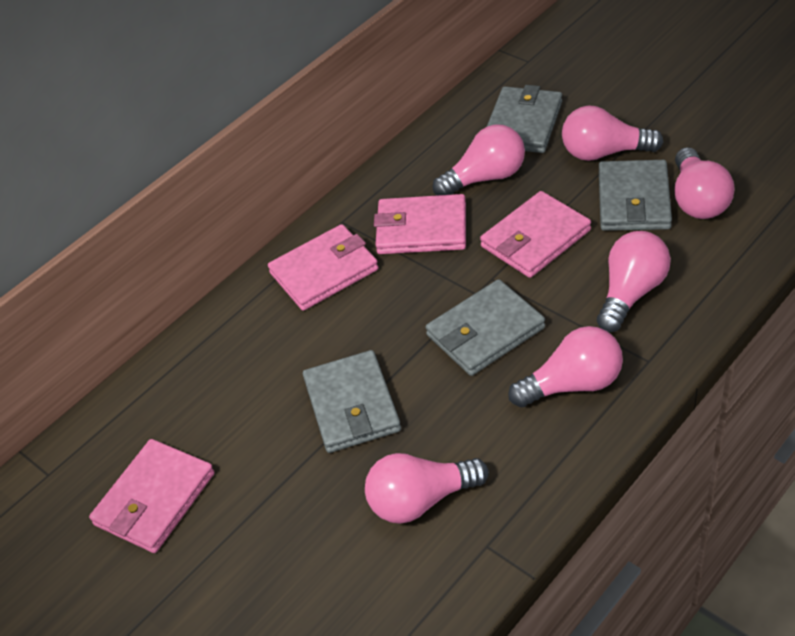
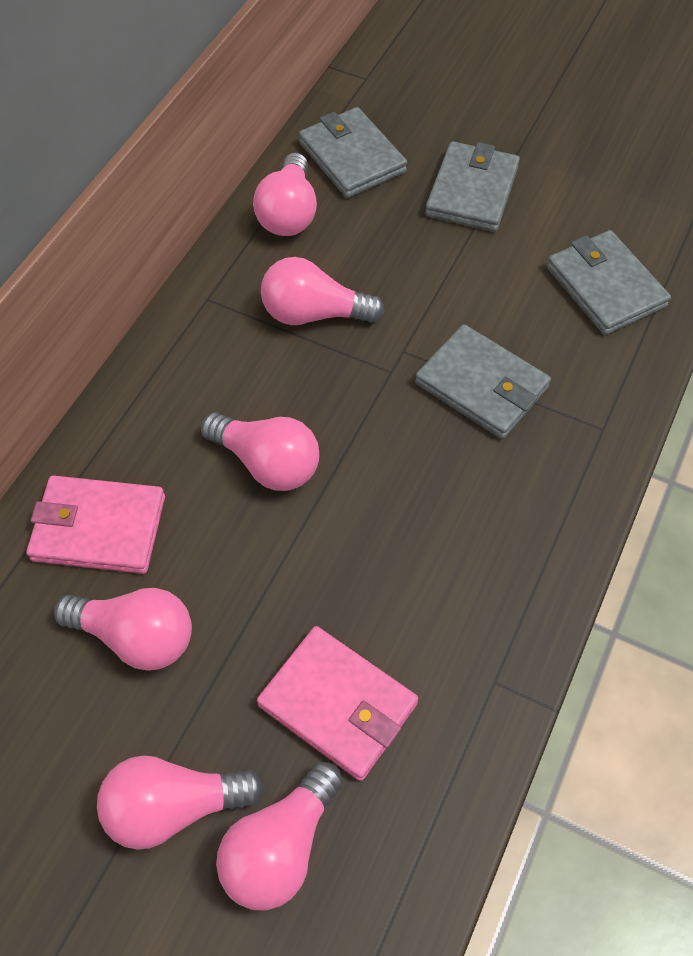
pink wallet: 4 -> 2

